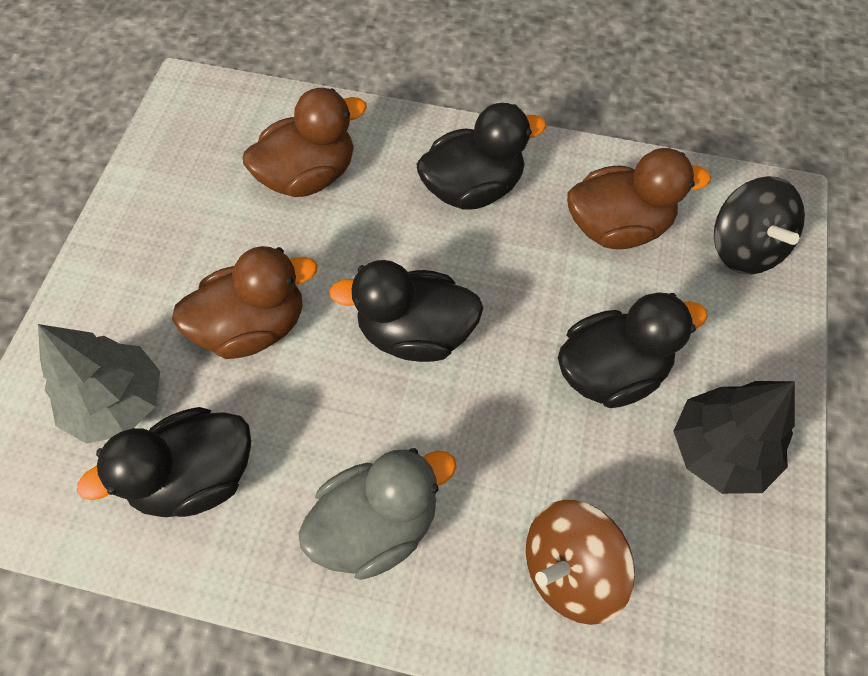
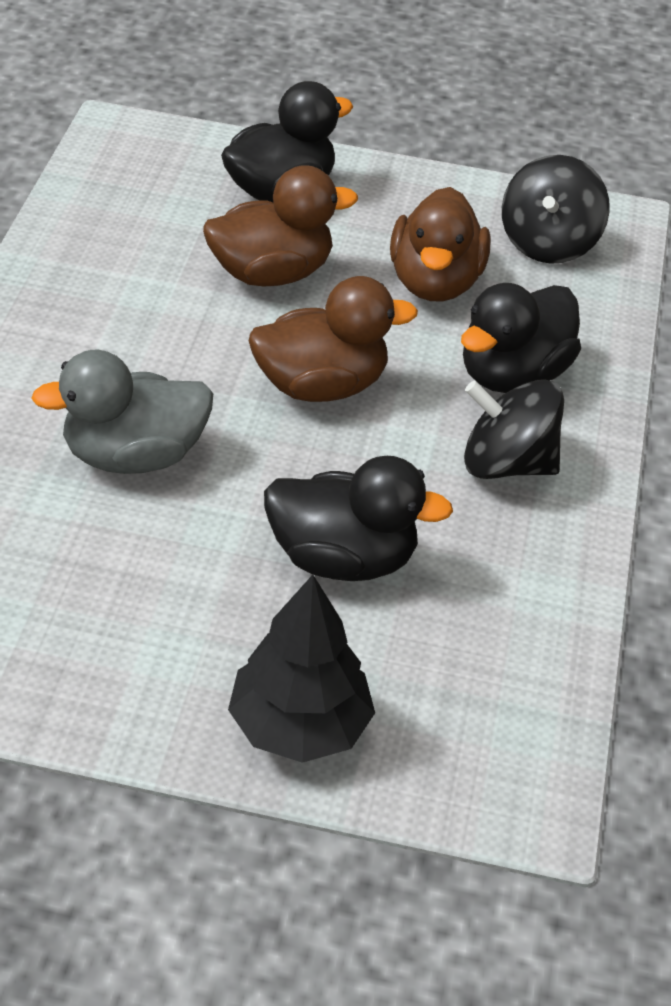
black duck: 4 -> 3
black spinning top: 1 -> 2
brown spinning top: 1 -> 0
grey tree: 1 -> 0

